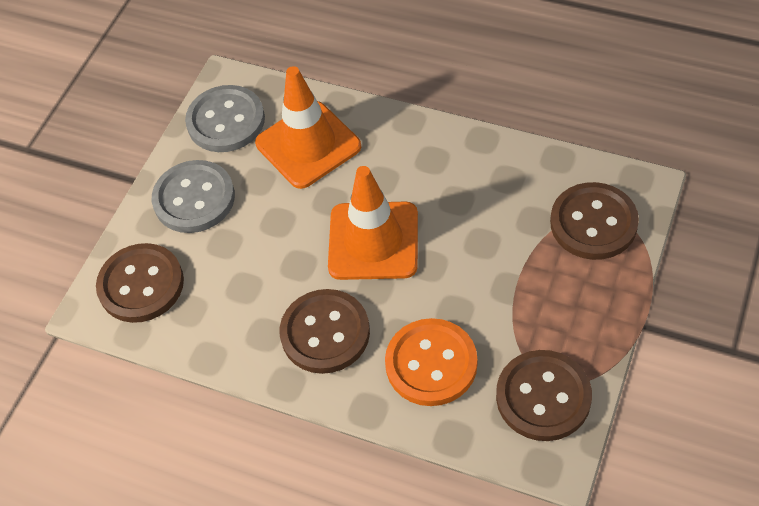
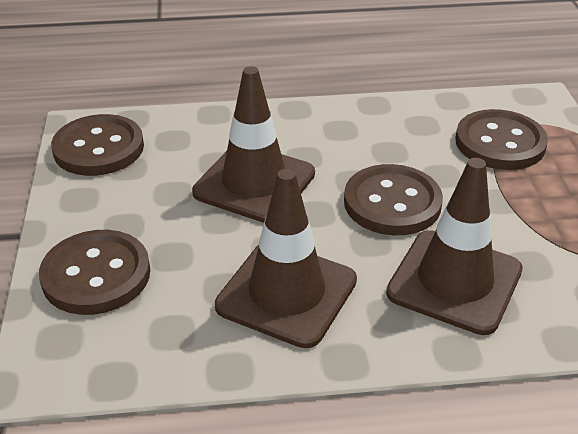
brown traffic cone: 0 -> 3
grey button: 2 -> 0
orange button: 1 -> 0
orange traffic cone: 2 -> 0

